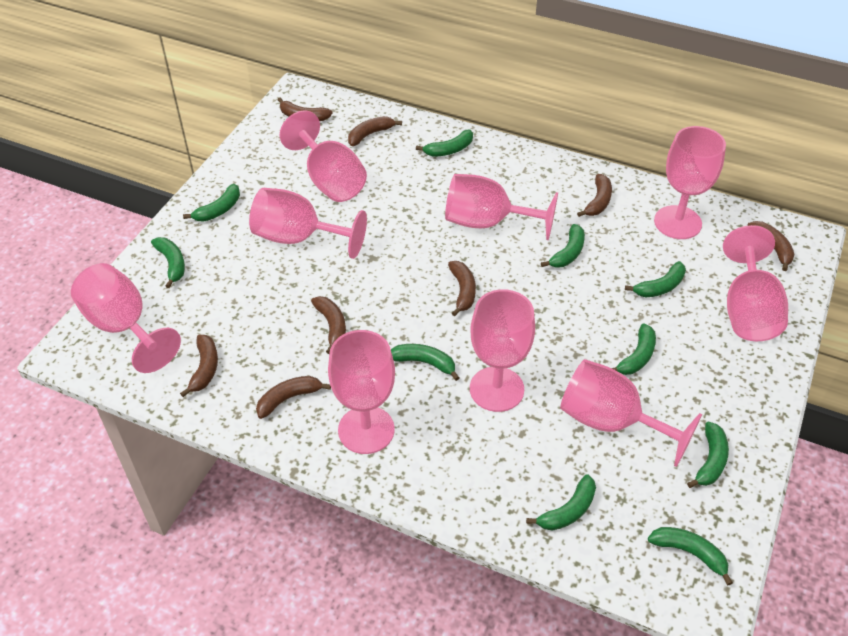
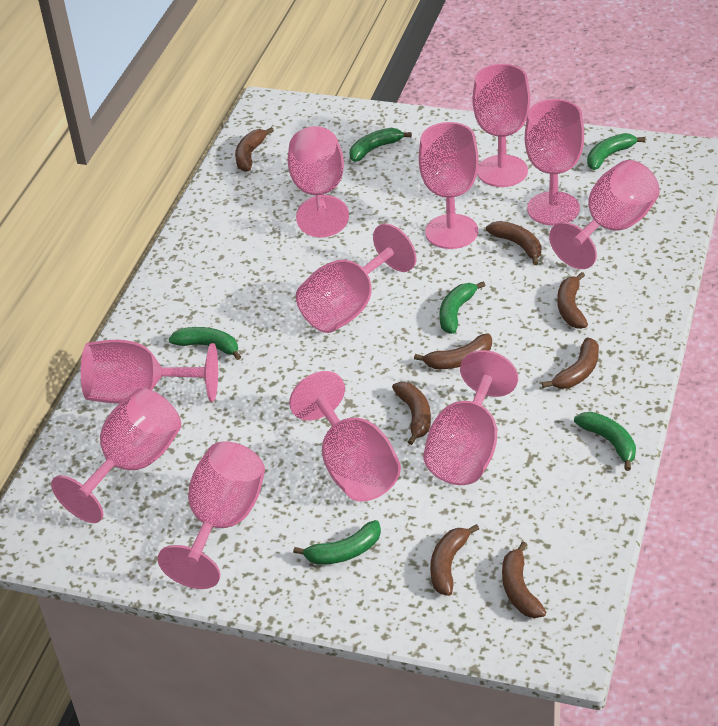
green banana: 10 -> 6
pink goblet: 9 -> 11

